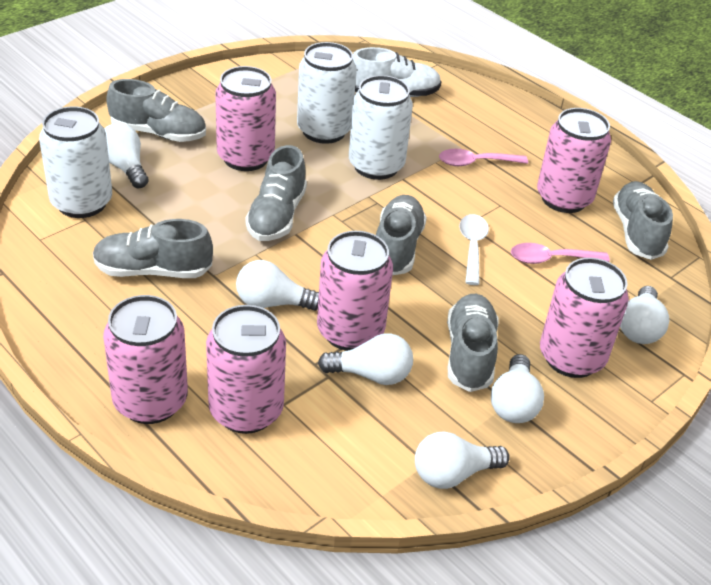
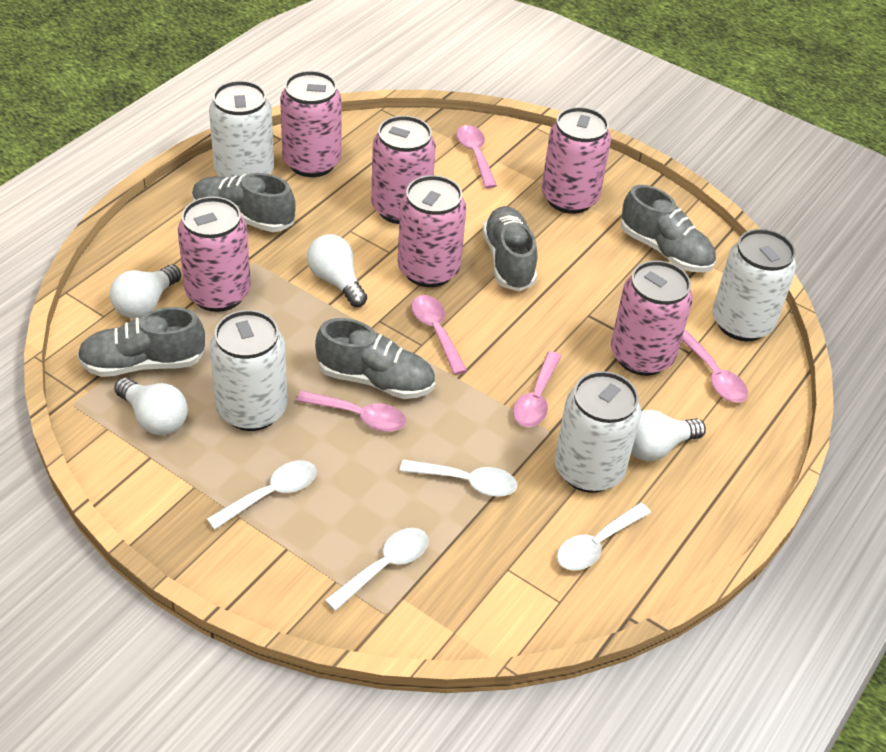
grey shoe: 6 -> 5
pink spoon: 2 -> 5
white can: 3 -> 4
white light bulb: 6 -> 4
white shoe: 1 -> 0
white spoon: 1 -> 4

